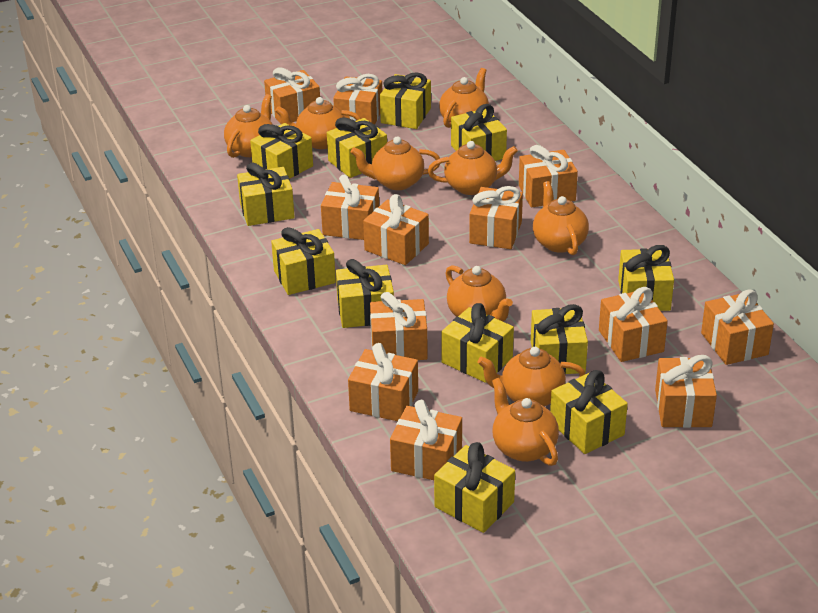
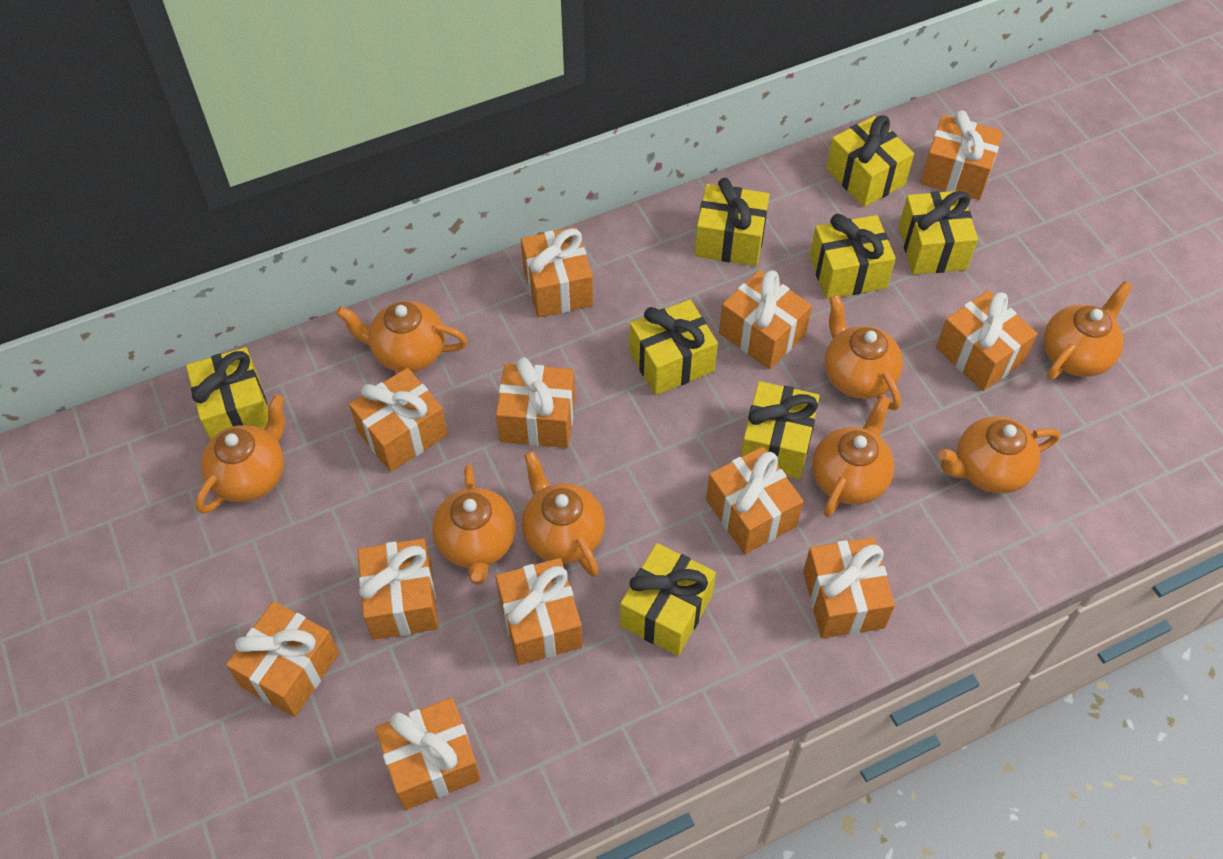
orange teapot: 9 -> 8
yellow gift: 12 -> 8

